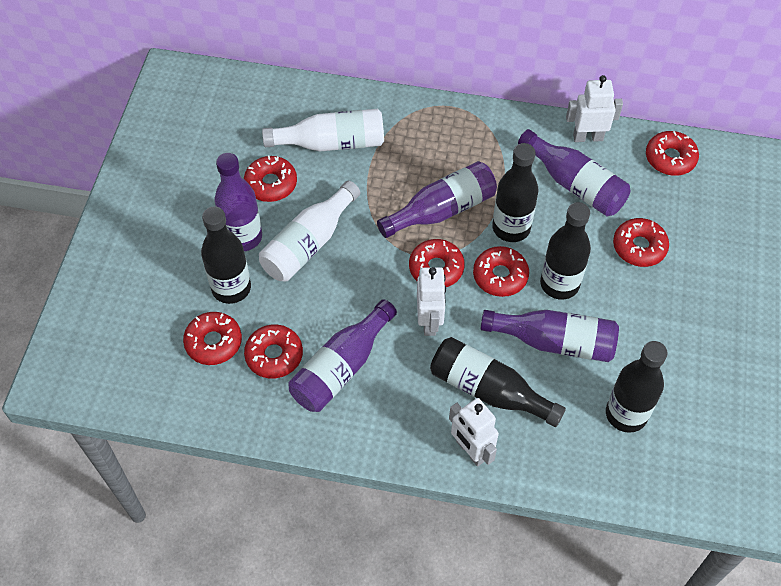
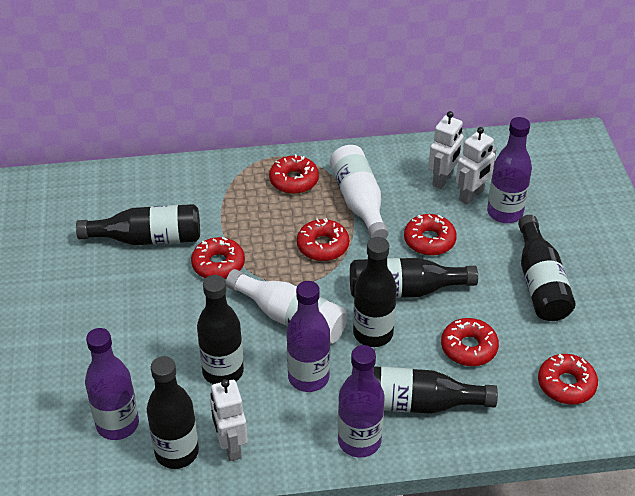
black bottle: 5 -> 7
purple bottle: 5 -> 4
red donut: 7 -> 6

